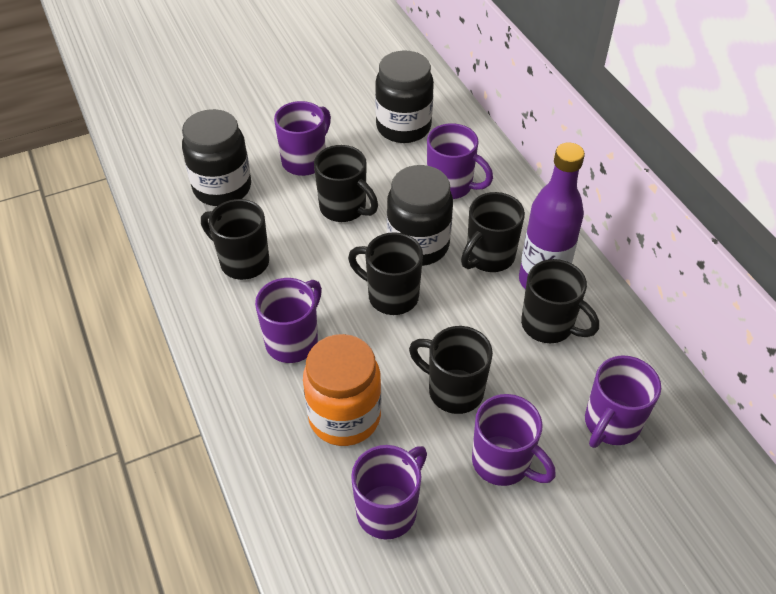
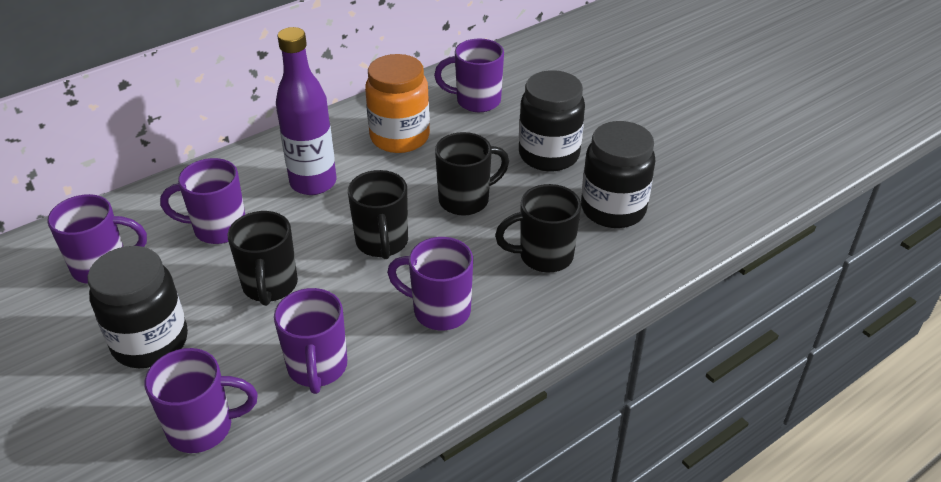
black mug: 6 -> 4

